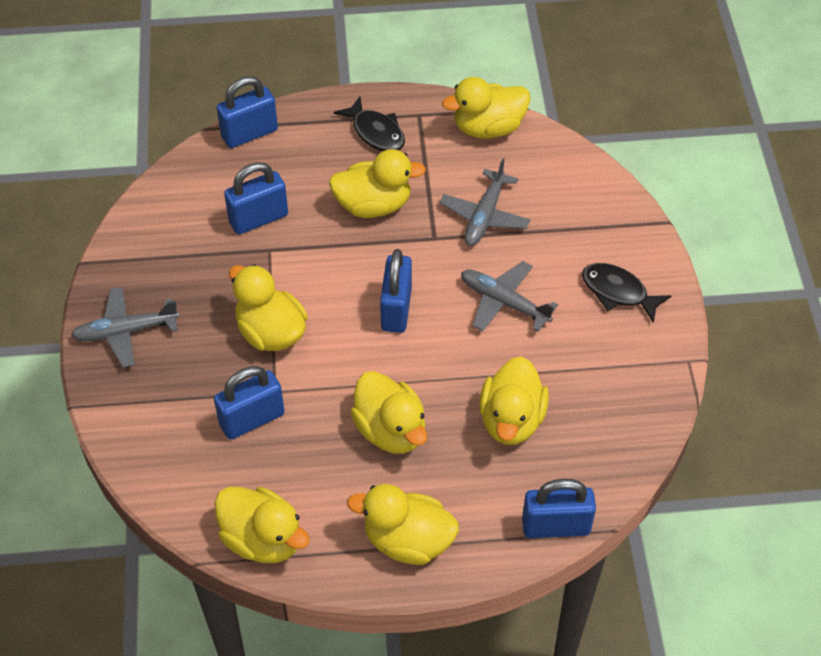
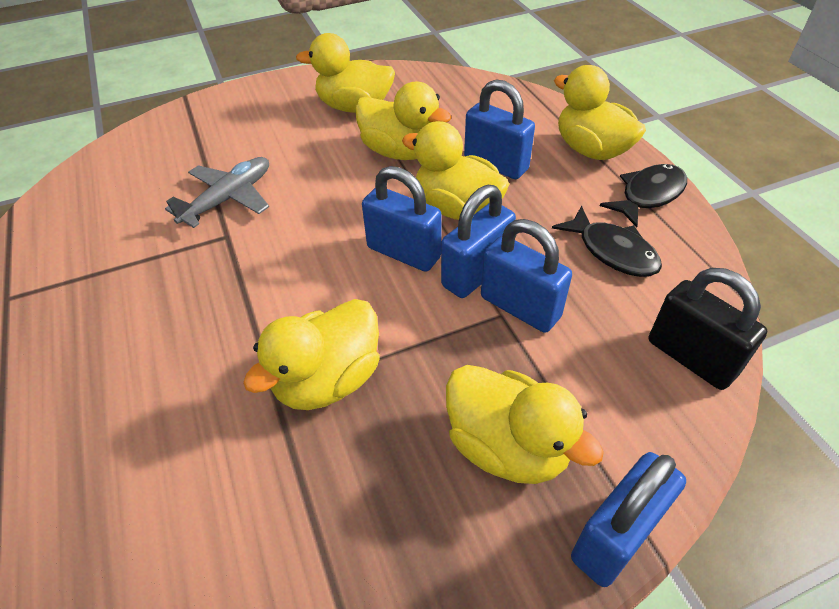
black padlock: 0 -> 1
grey plane: 3 -> 1
yellow duck: 7 -> 6

